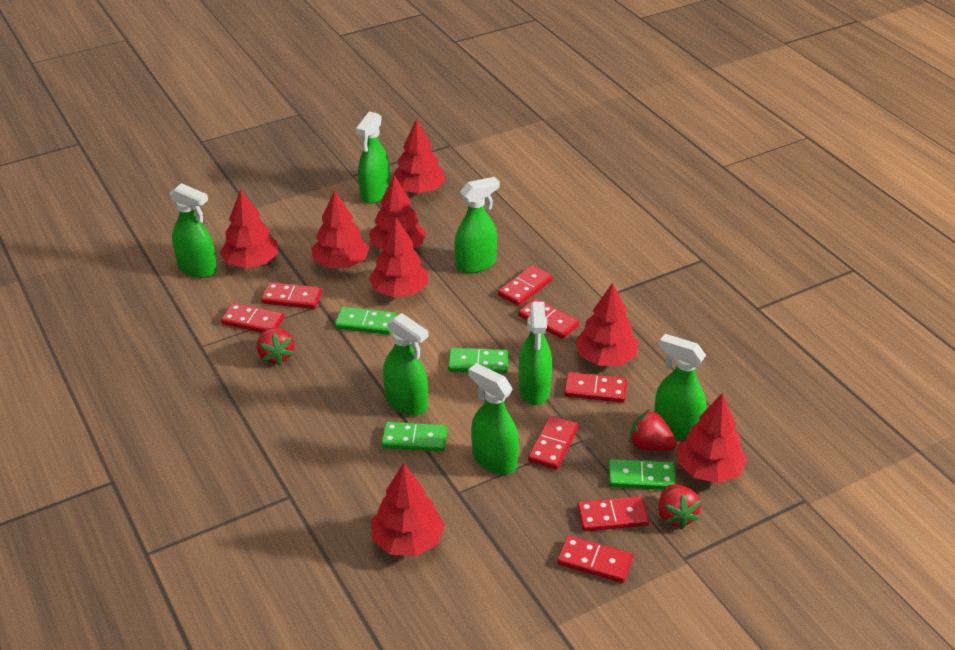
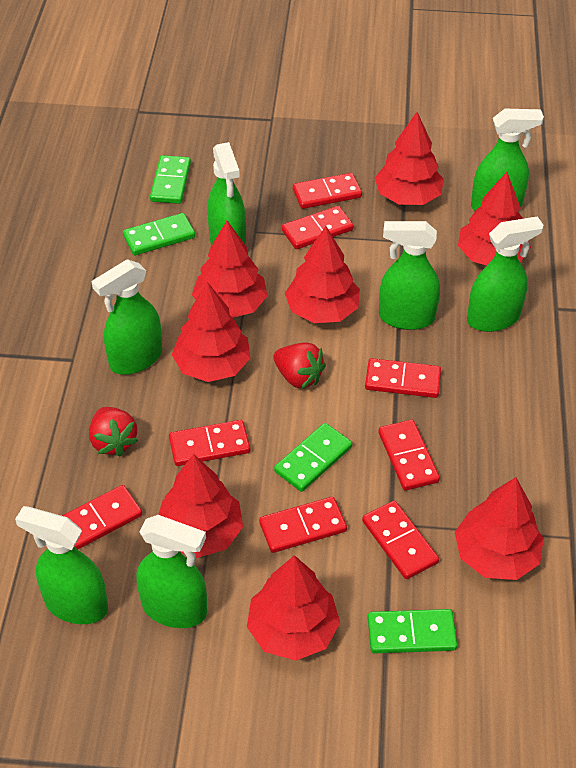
red strawberry: 3 -> 2

